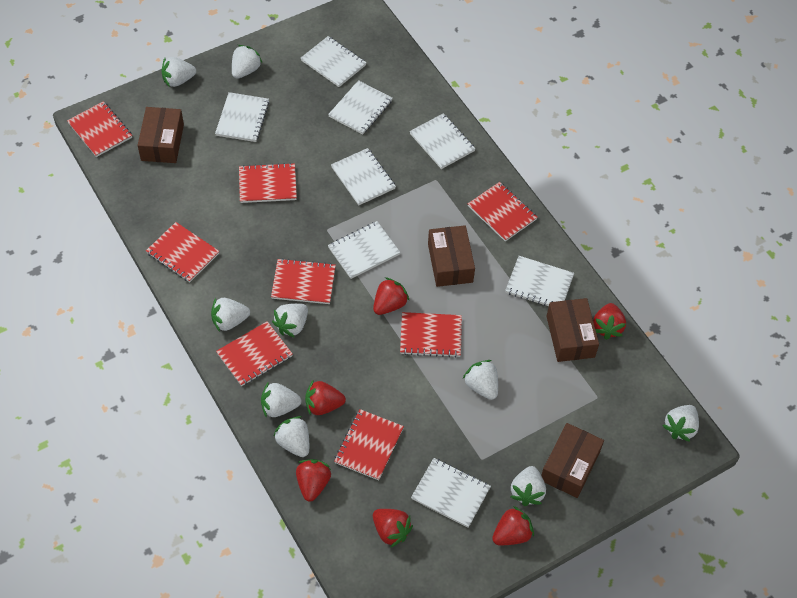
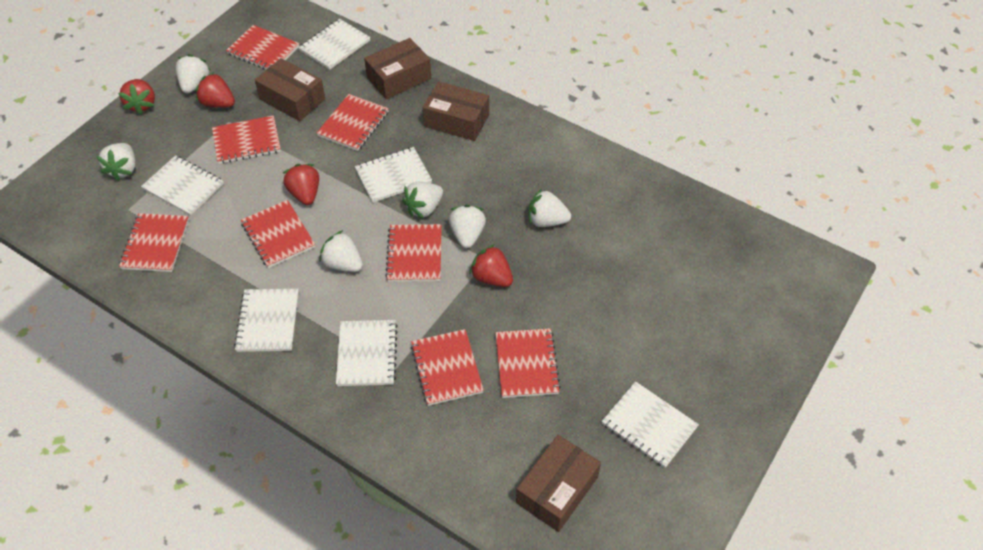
red strawberry: 6 -> 4
white notebook: 8 -> 6
white strawberry: 9 -> 6

